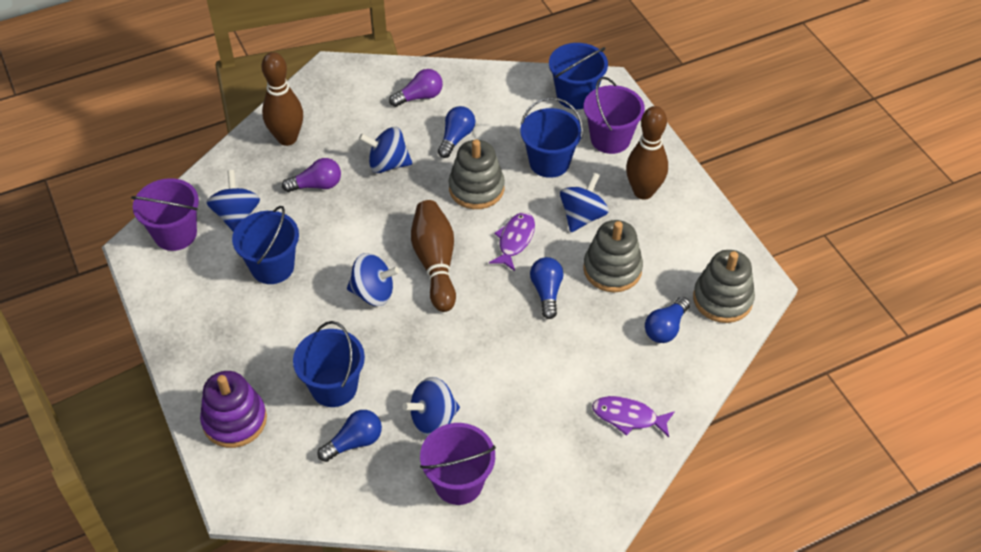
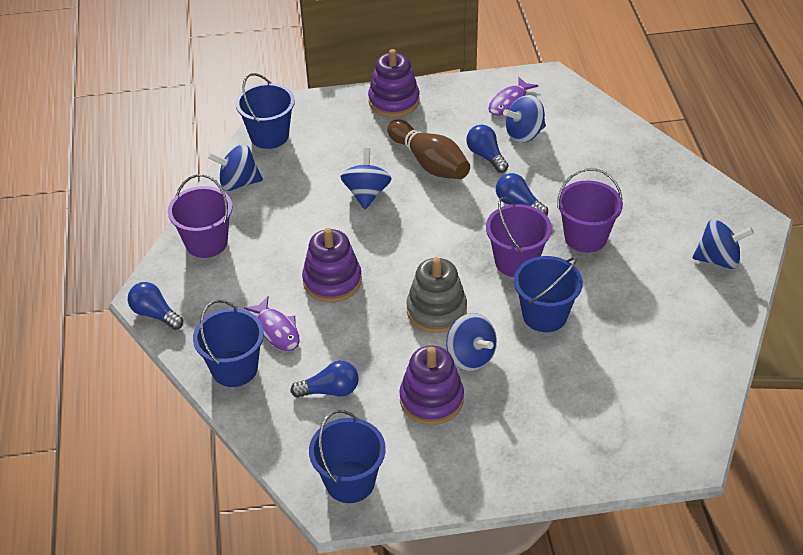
brown bowling pin: 3 -> 1
grey stacking toy: 3 -> 1
purple light bulb: 2 -> 0
purple stacking toy: 1 -> 3

